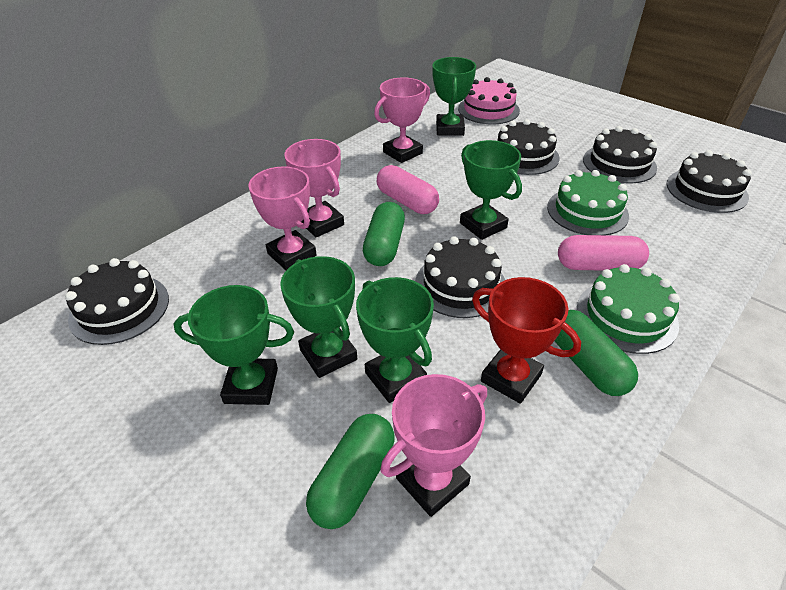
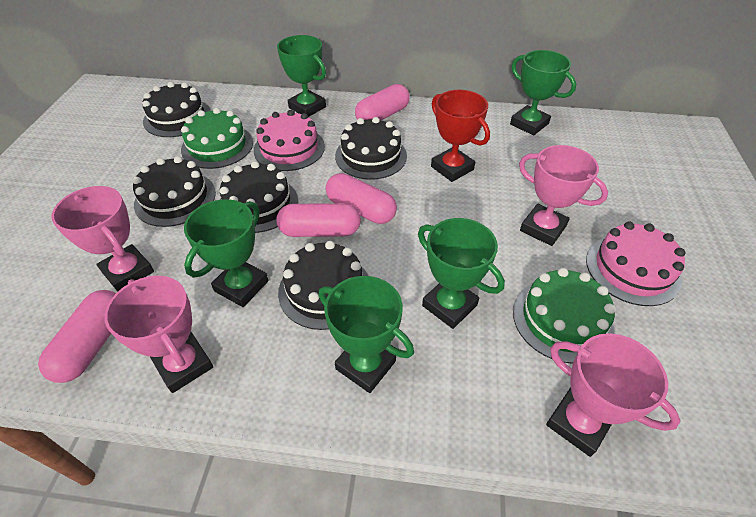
green capsule: 3 -> 0
pink cake: 1 -> 2
pink capsule: 2 -> 4

